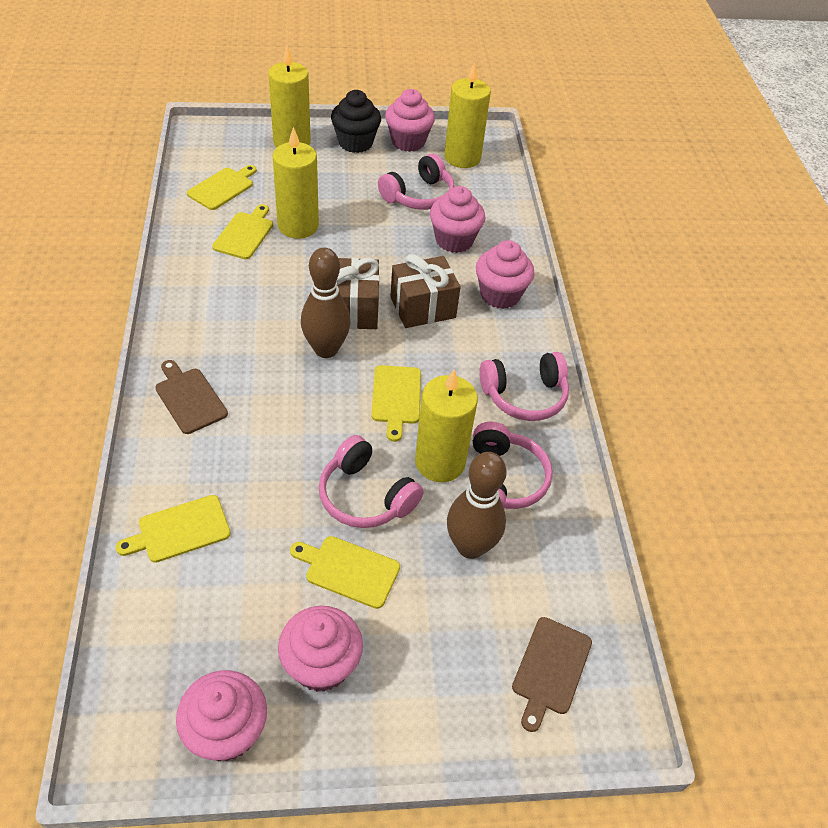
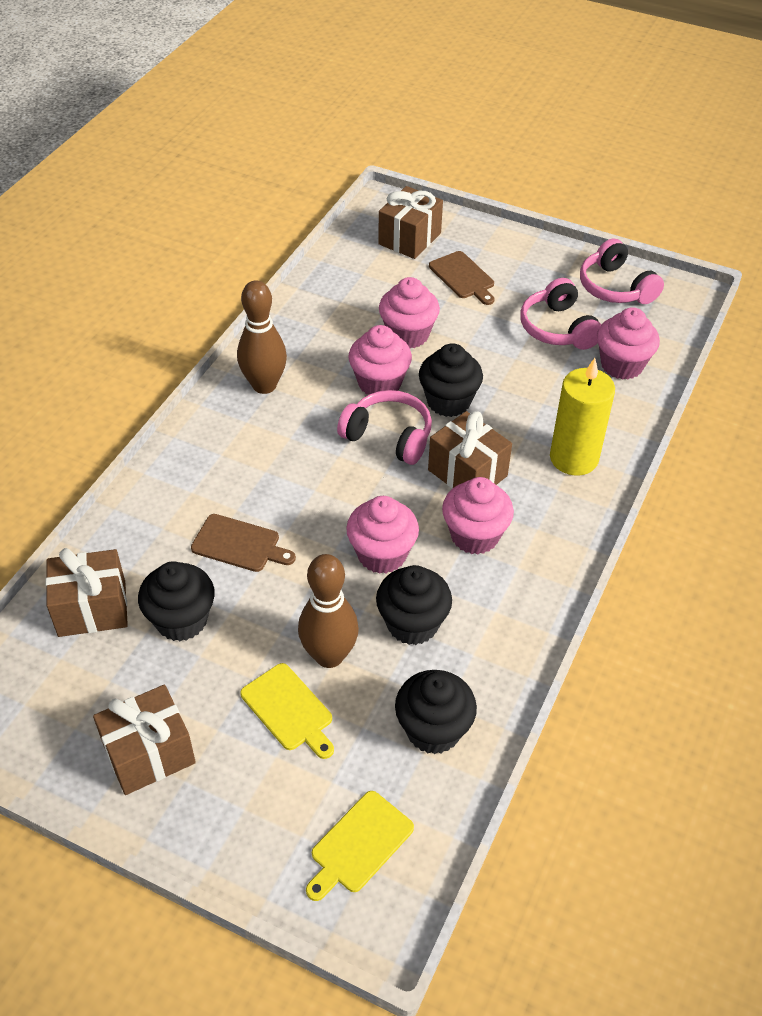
black cupcake: 1 -> 4
brown gift: 2 -> 4
pink headphones: 4 -> 3
yellow candle: 4 -> 1
yellow cutting board: 5 -> 2

